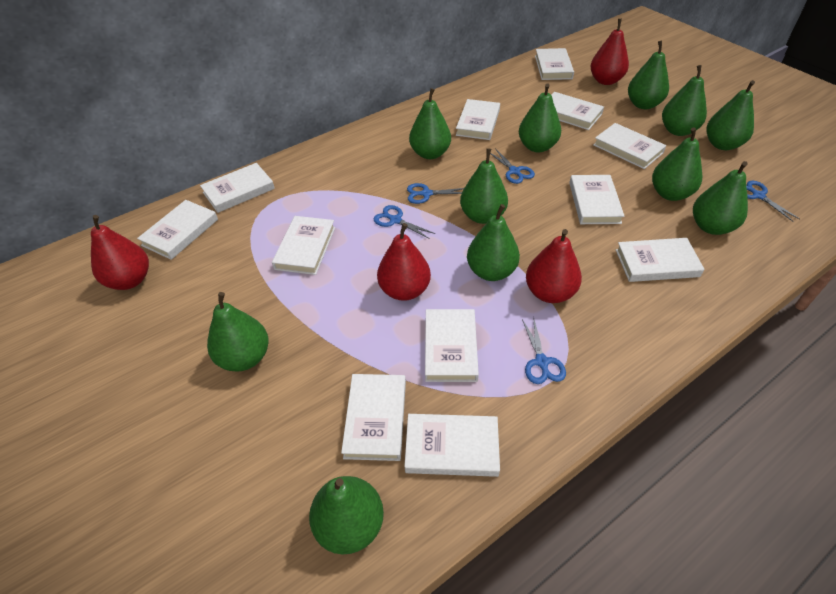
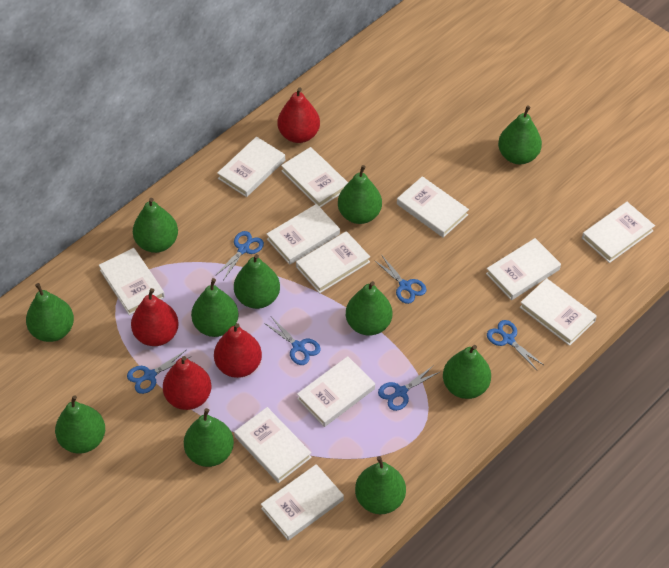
blue scissors: 5 -> 6

